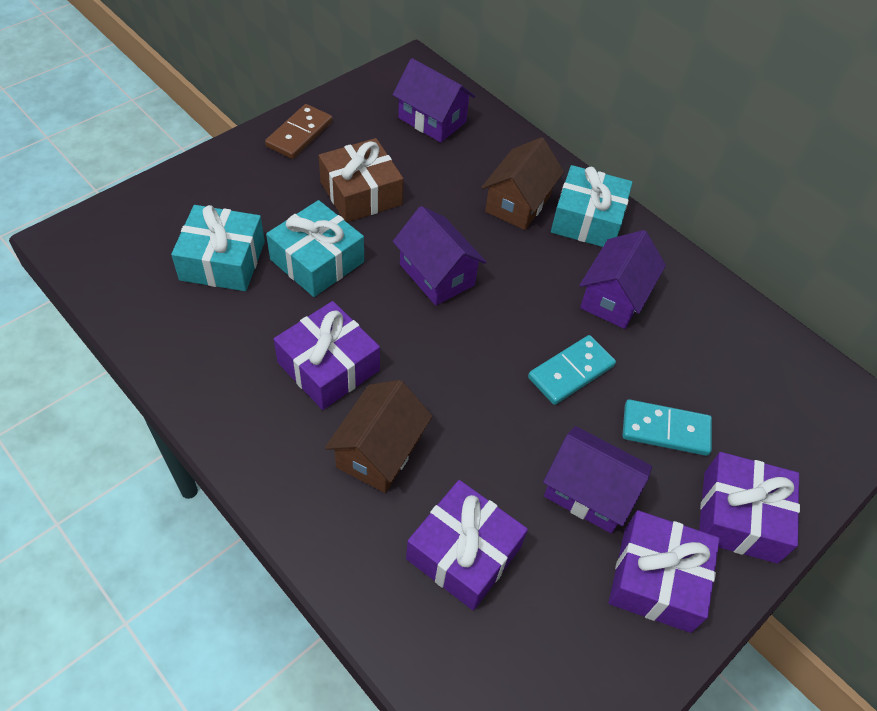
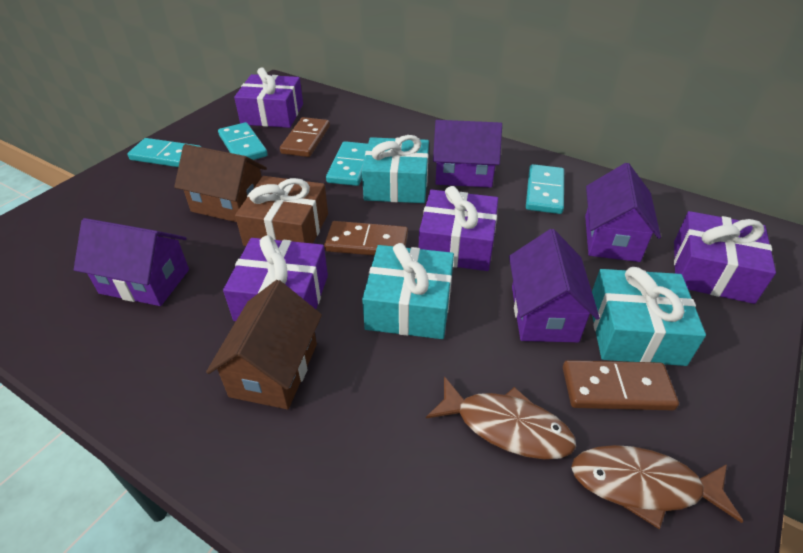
brown domino: 1 -> 3
brown fish: 0 -> 2
turquoise domino: 2 -> 4

